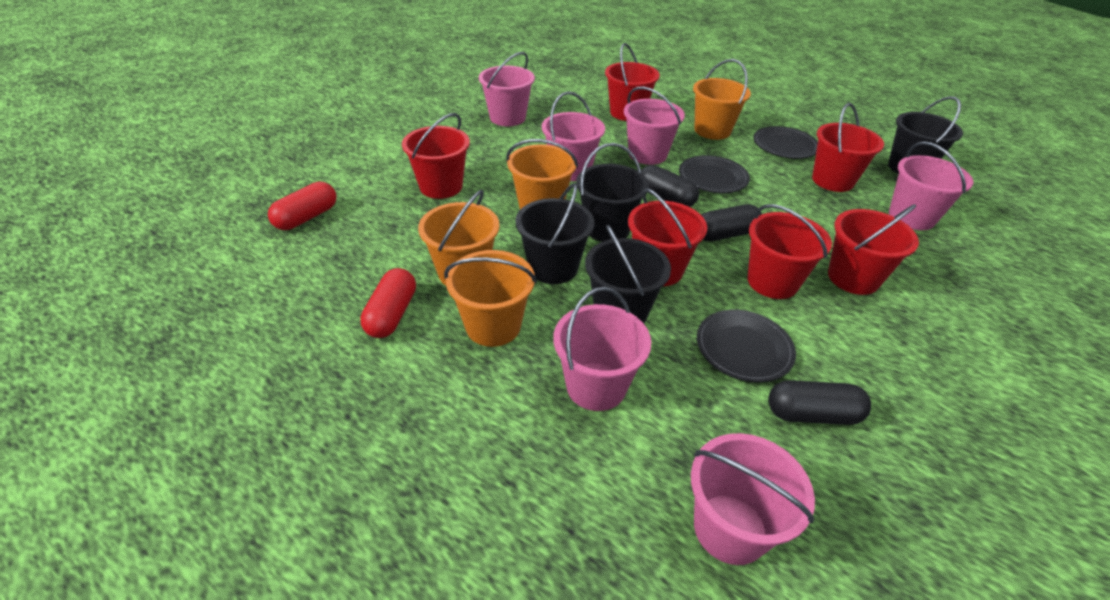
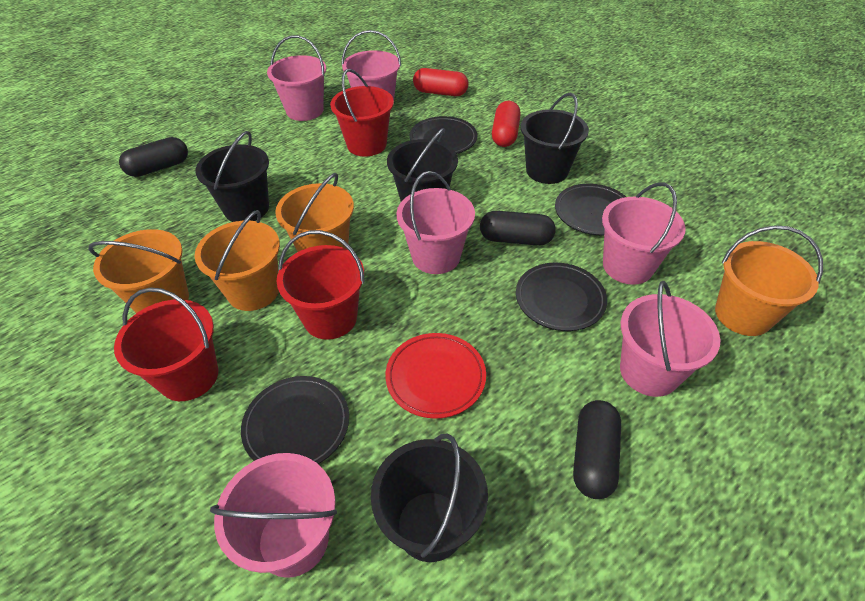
black plate: 3 -> 4
red bucket: 6 -> 3
red plate: 0 -> 1

